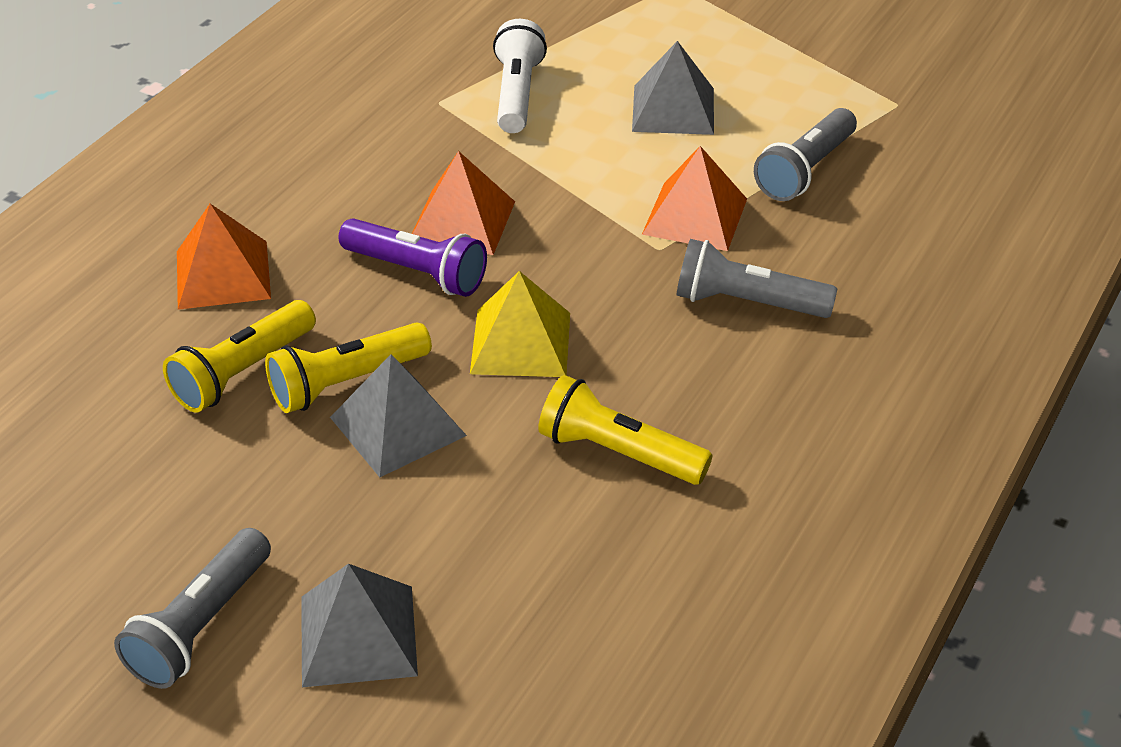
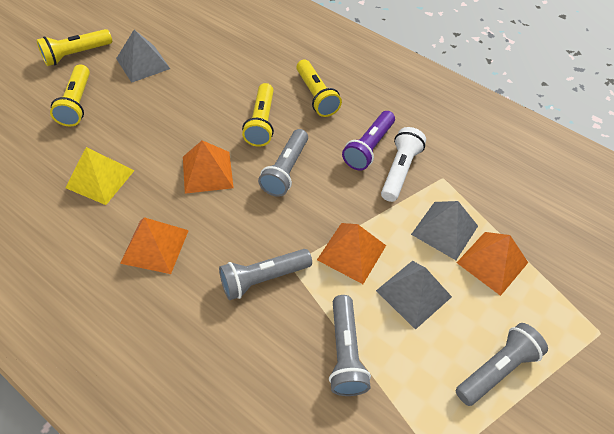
grey flashlight: 3 -> 4
orange pyramid: 3 -> 4
yellow flashlight: 3 -> 4

